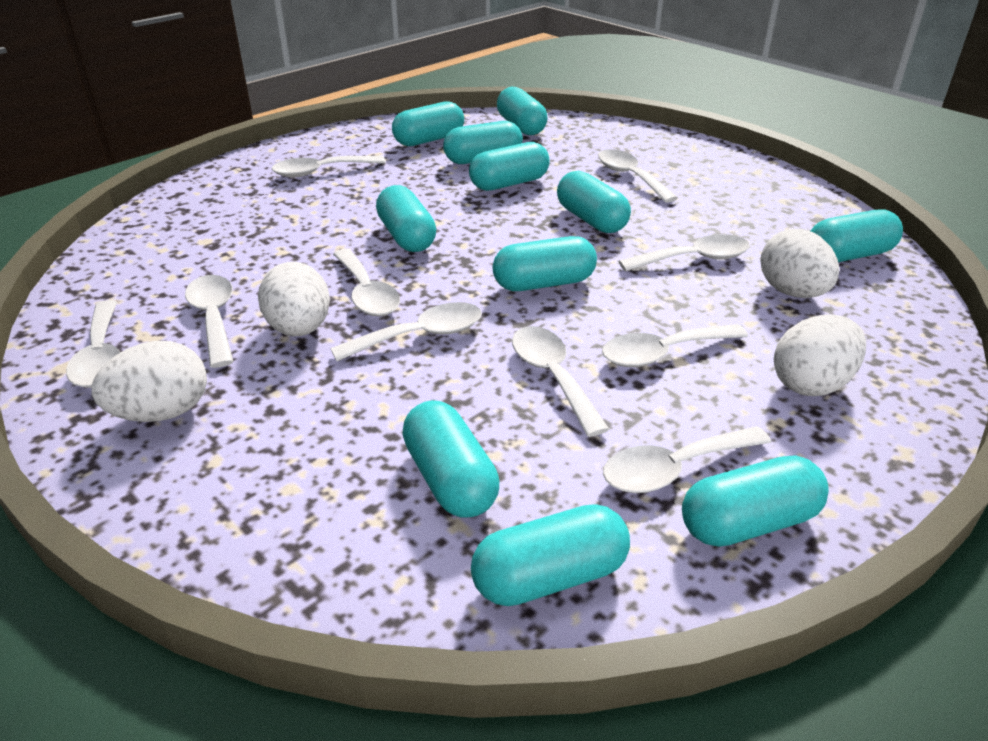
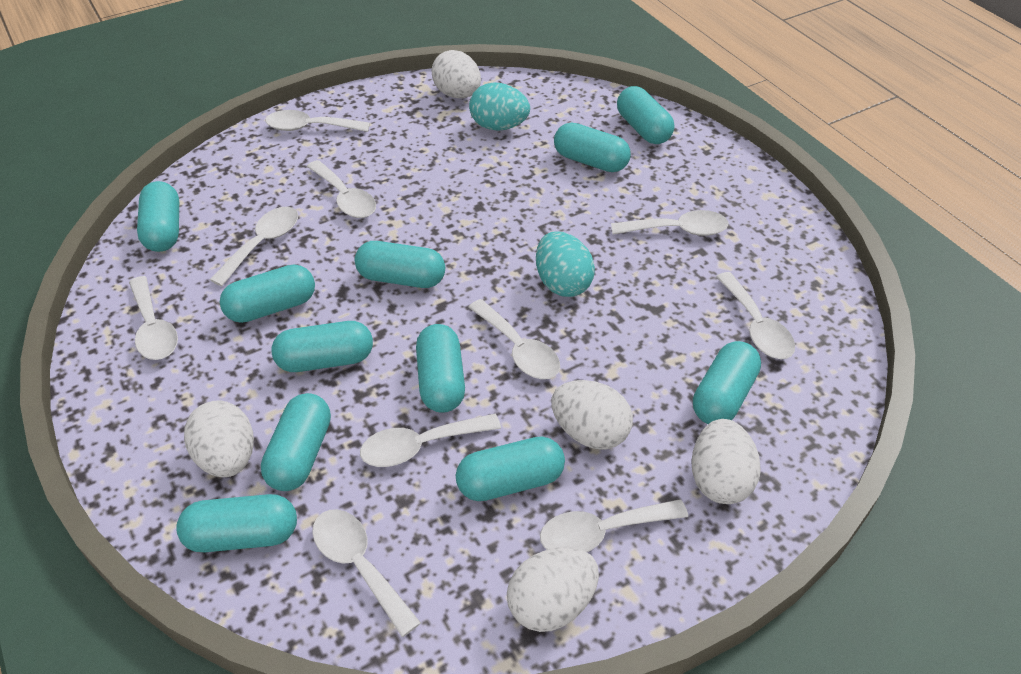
turquoise egg: 0 -> 2
white egg: 4 -> 5

